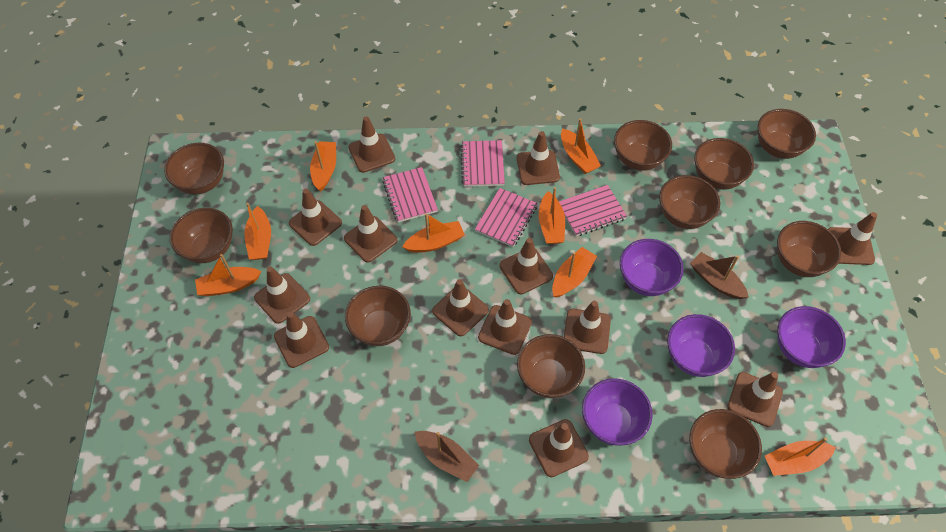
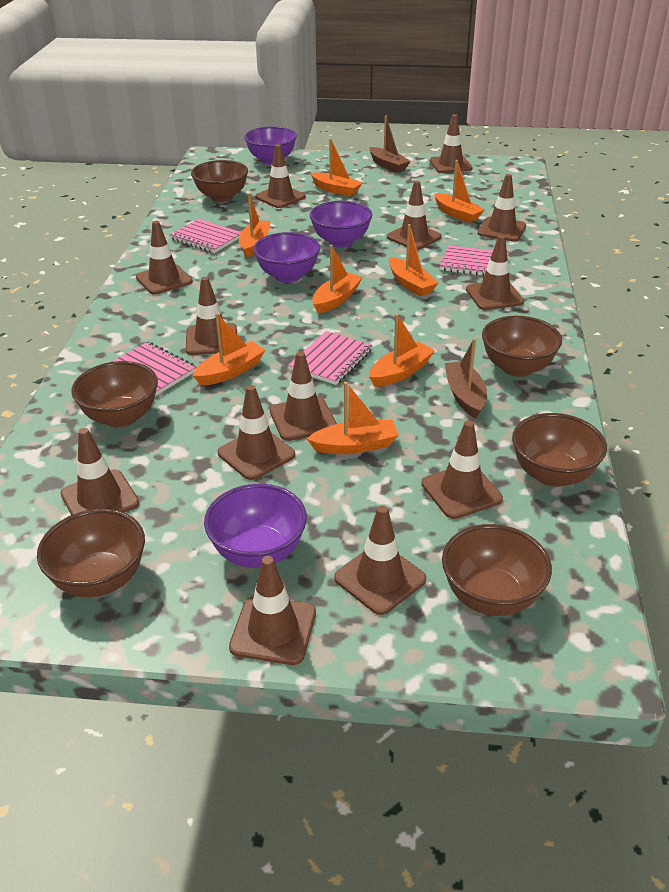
brown bowl: 10 -> 6

